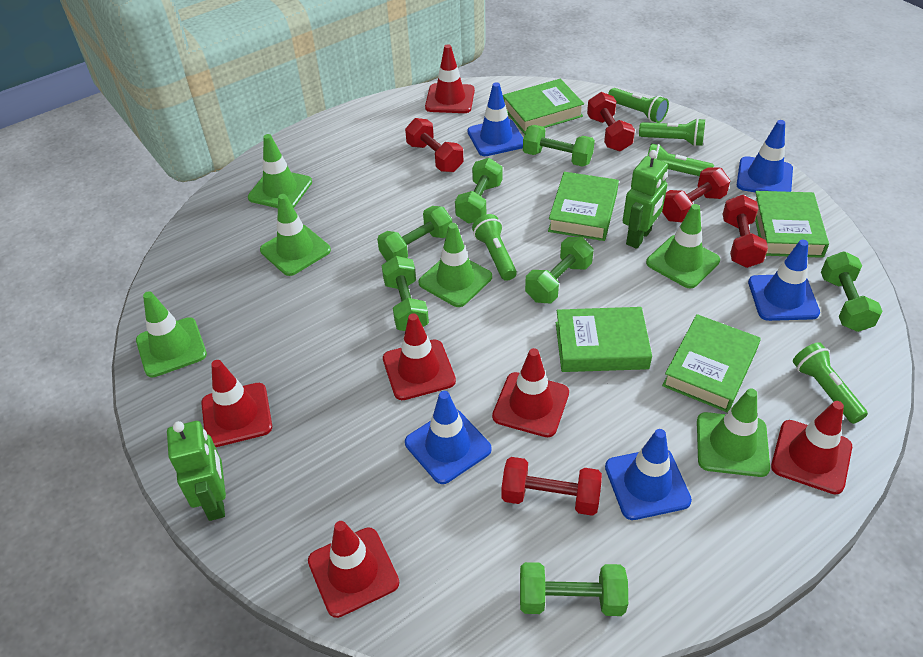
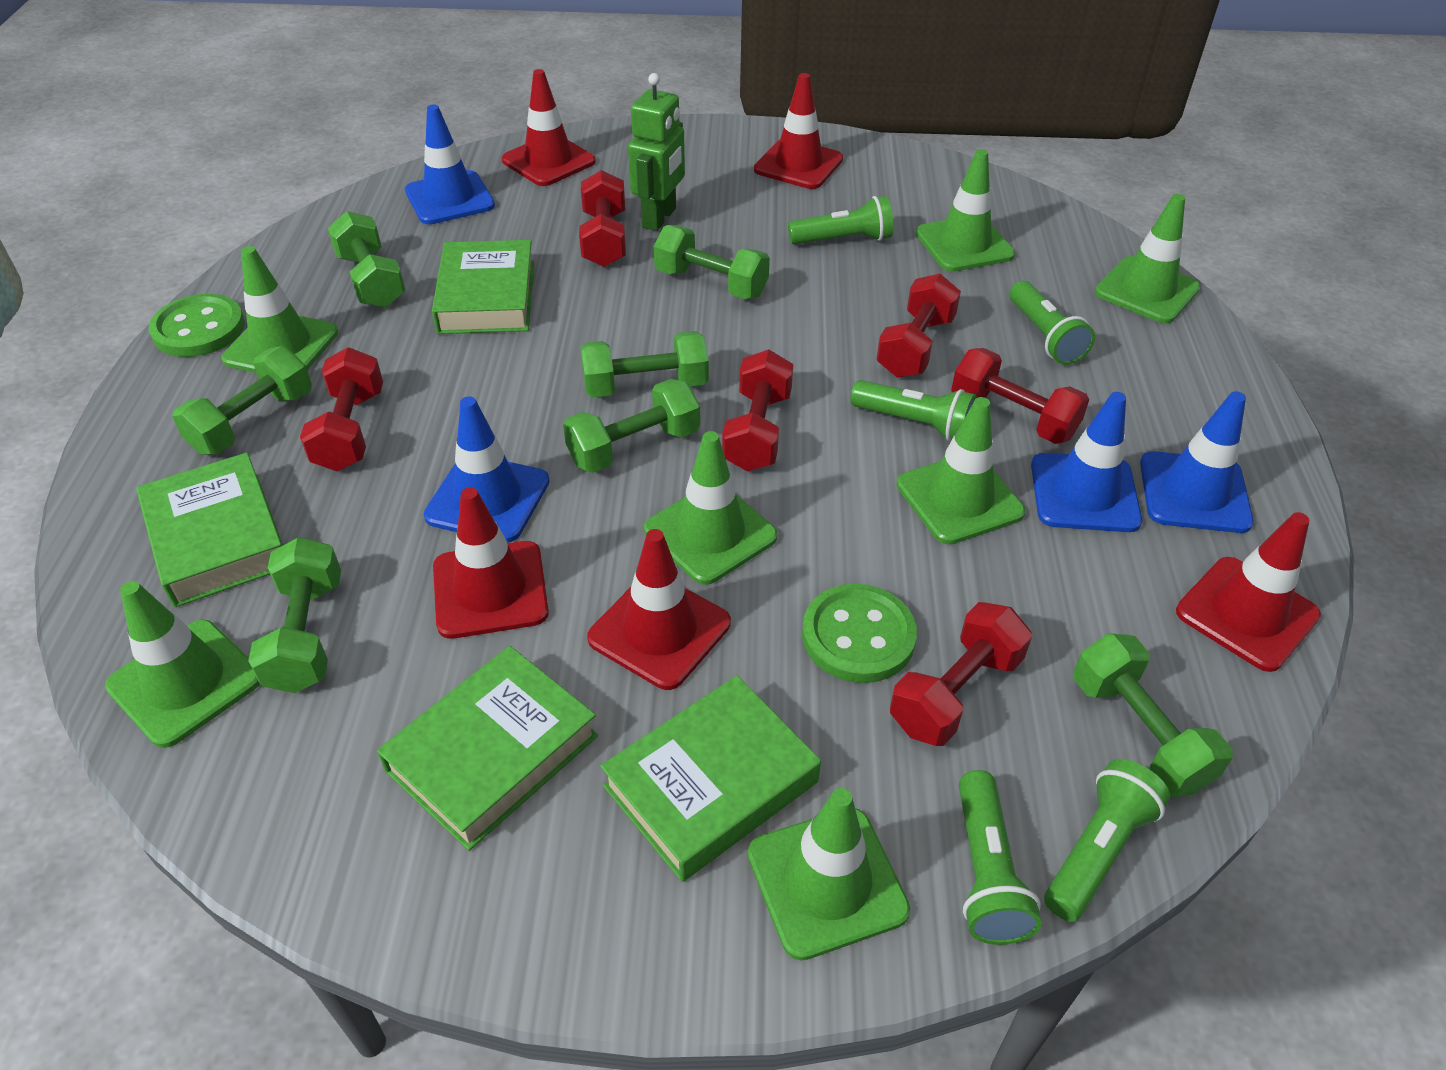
blue traffic cone: 5 -> 4
green book: 5 -> 4
green button: 0 -> 2
green robot: 2 -> 1
green traffic cone: 6 -> 7
red dumbbell: 5 -> 6
red traffic cone: 6 -> 5

